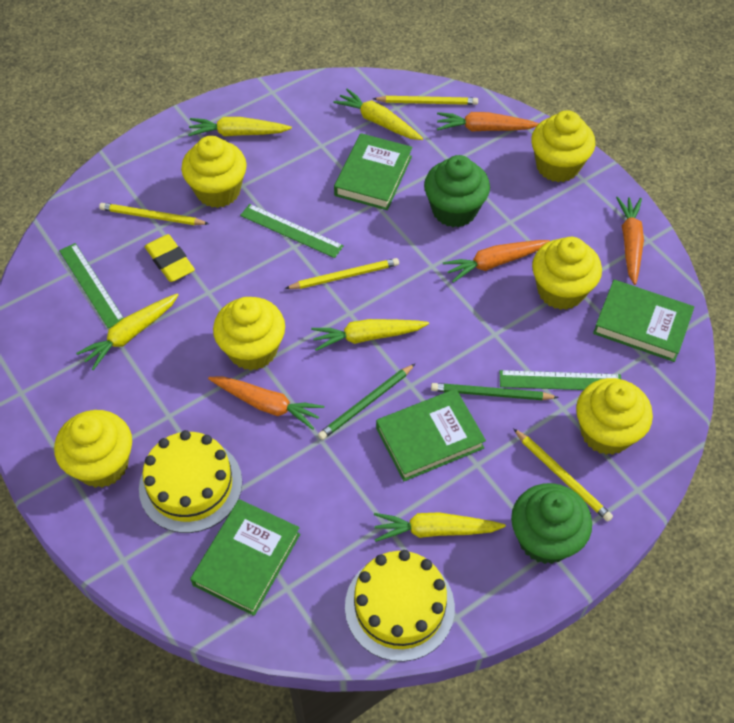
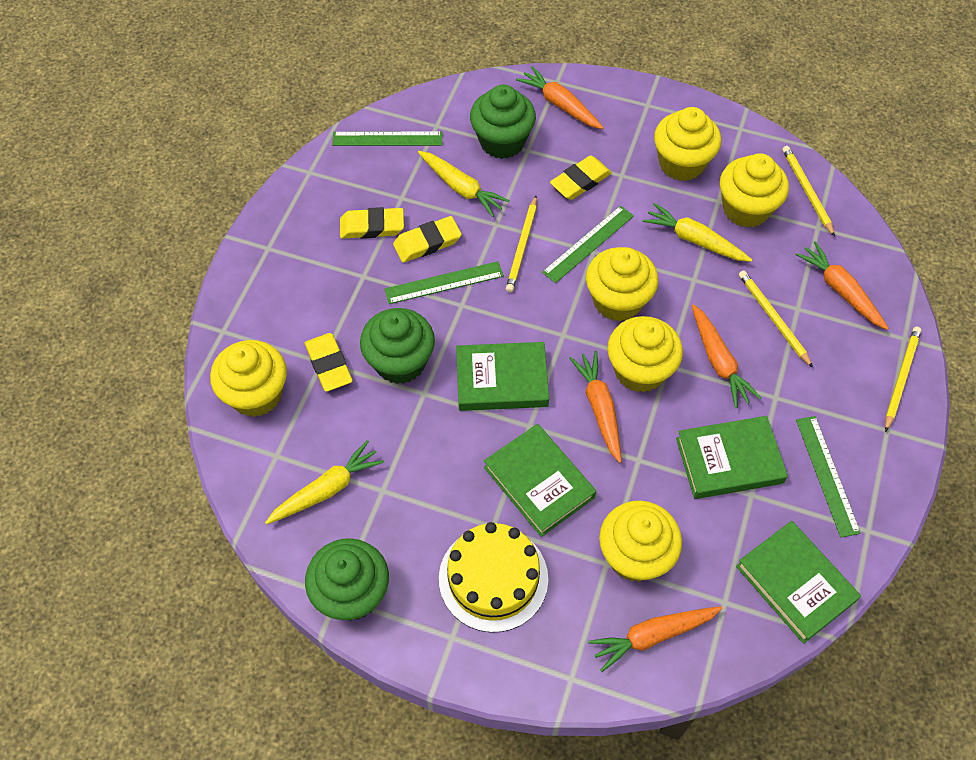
green cupcake: 2 -> 3
green pencil: 2 -> 0
green ruler: 3 -> 4
orange carrot: 4 -> 5
yellow cake: 2 -> 1
yellow carrot: 5 -> 3
yellow eraser: 1 -> 4

